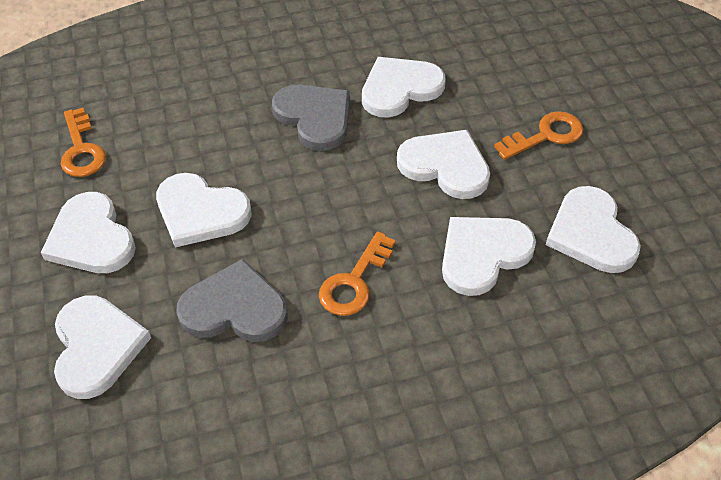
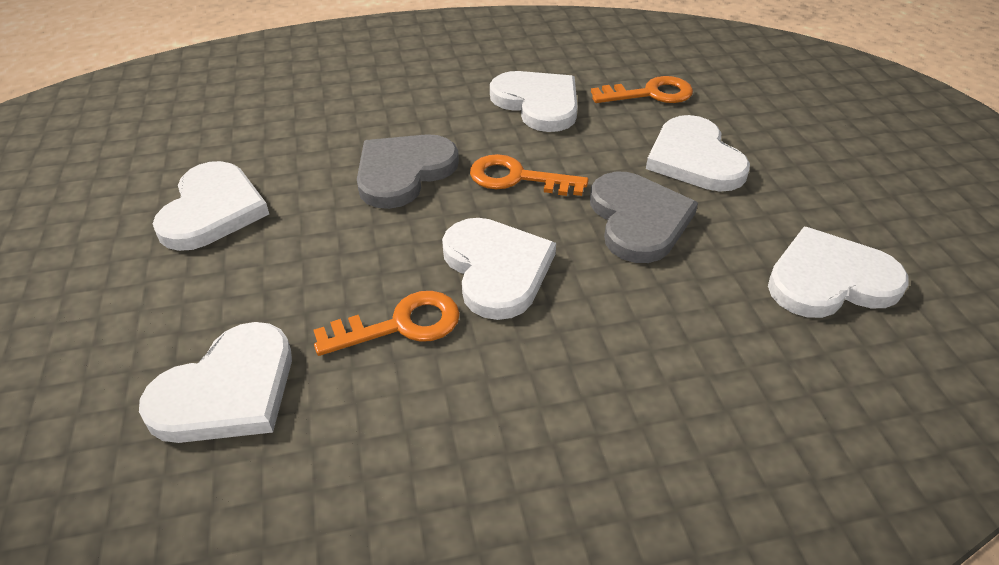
white heart: 7 -> 6

